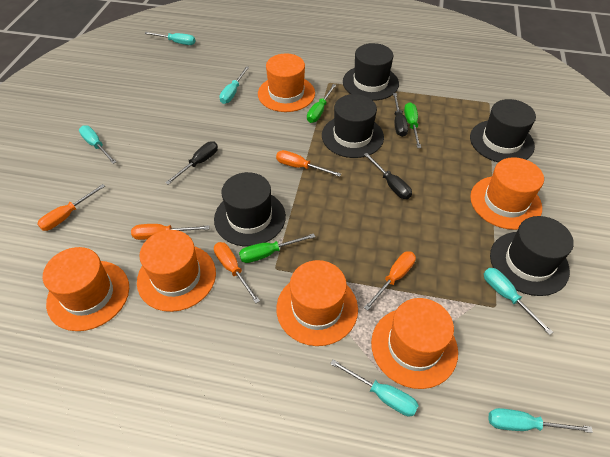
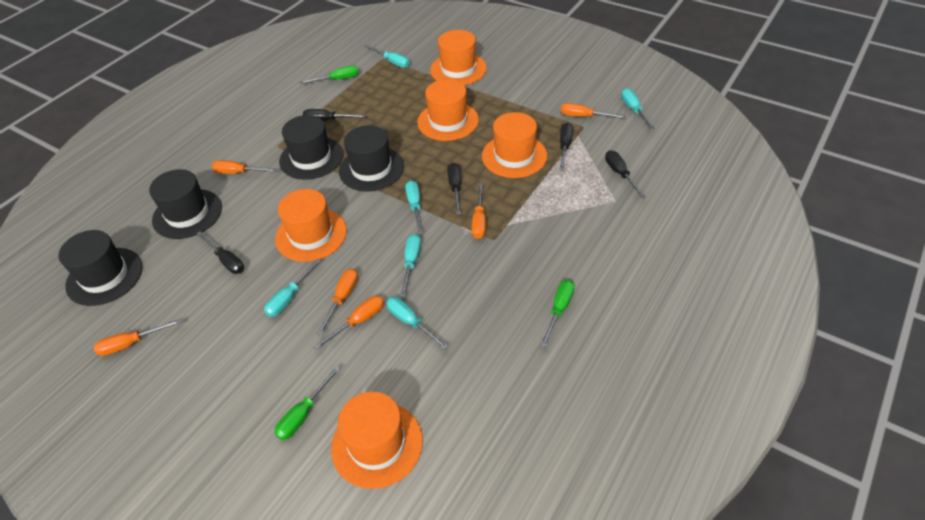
black hat: 5 -> 4
black screwdriver: 3 -> 5
orange hat: 6 -> 5
orange screwdriver: 5 -> 6

